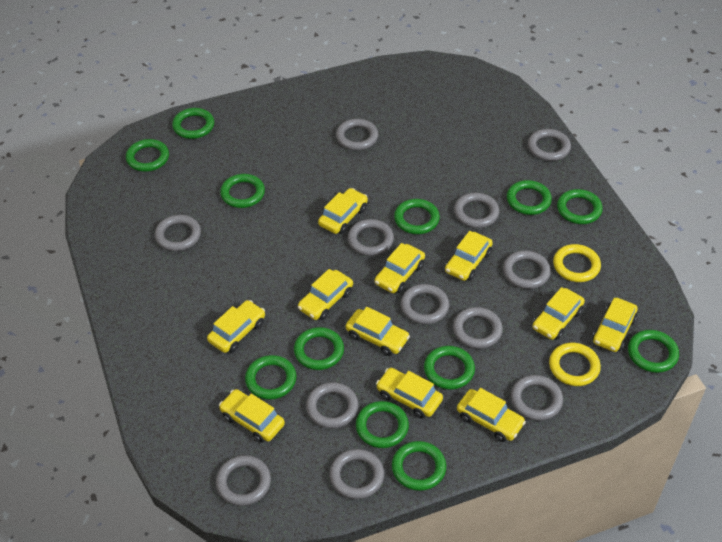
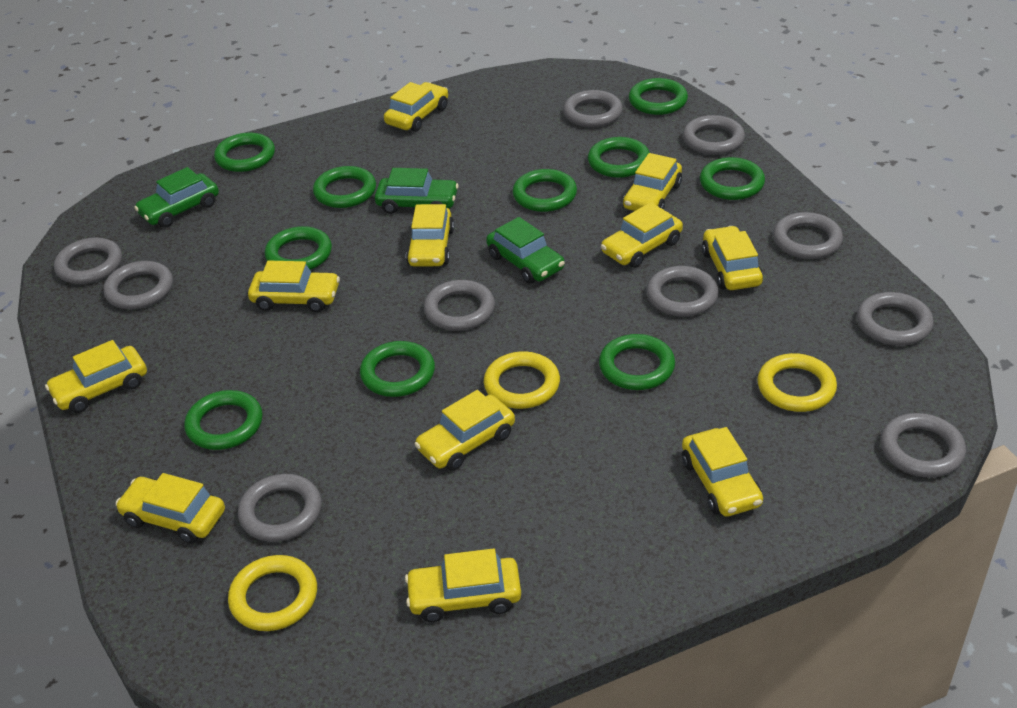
green car: 0 -> 3
green ring: 12 -> 10
grey ring: 12 -> 10
yellow ring: 2 -> 3

